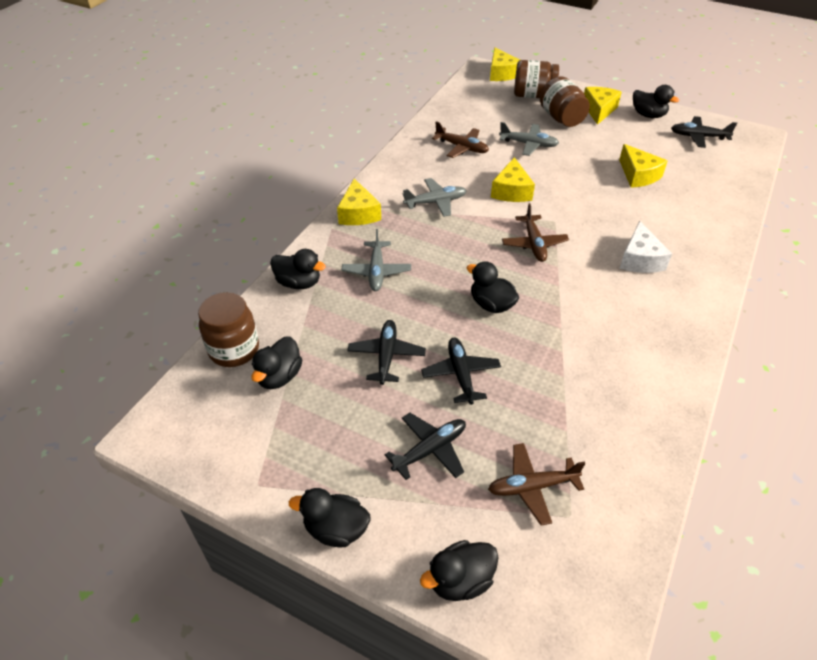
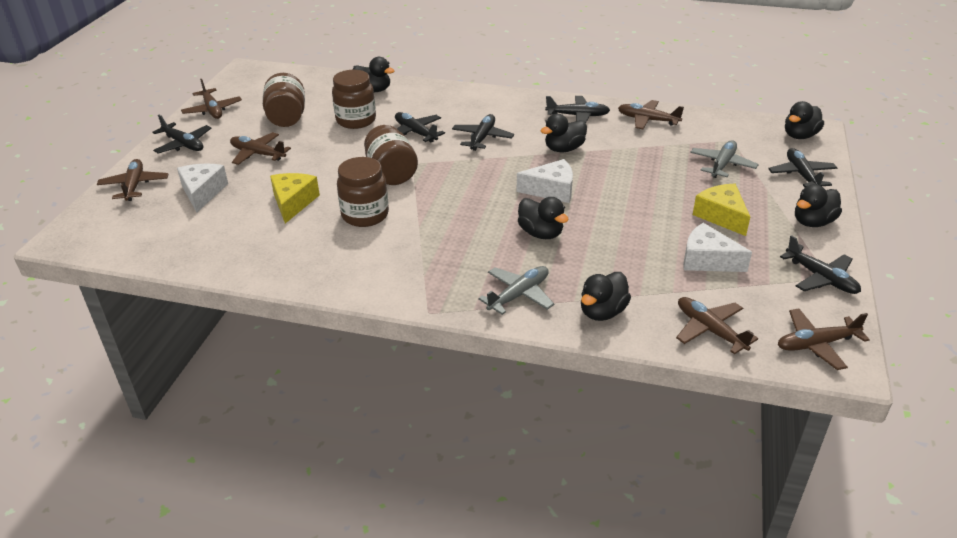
black plane: 4 -> 6
brown jar: 3 -> 4
brown plane: 3 -> 6
grey plane: 3 -> 2
white cheese: 1 -> 3
yellow cheese: 5 -> 2

